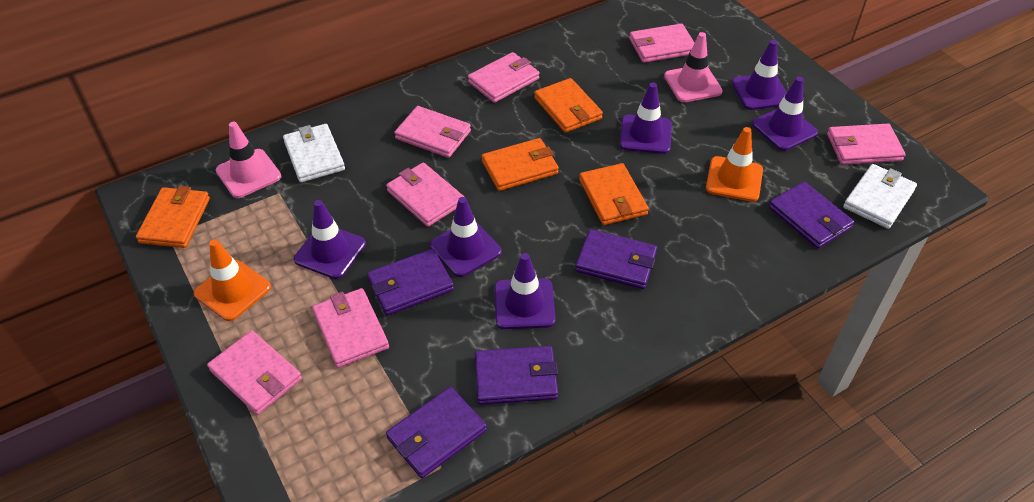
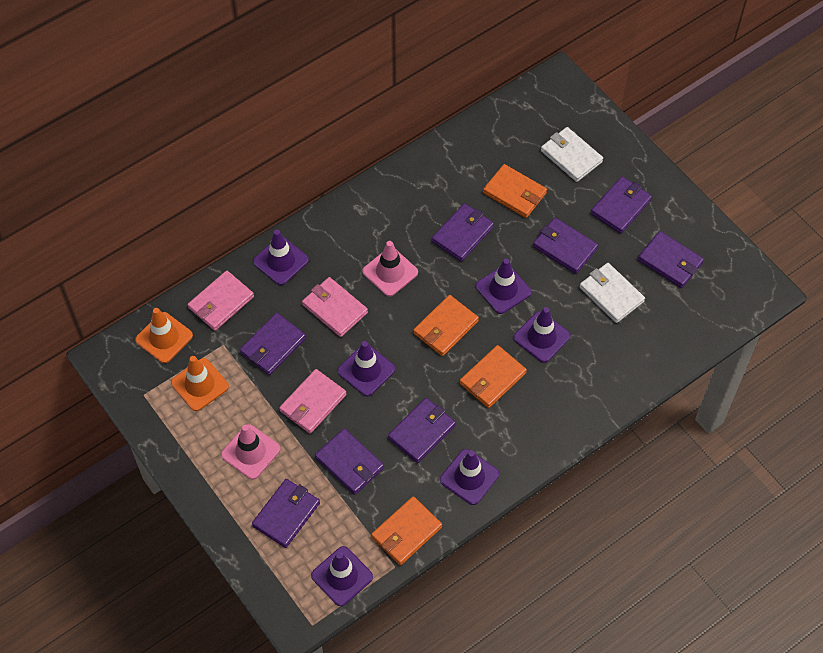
pink wallet: 7 -> 3
purple wallet: 5 -> 8

